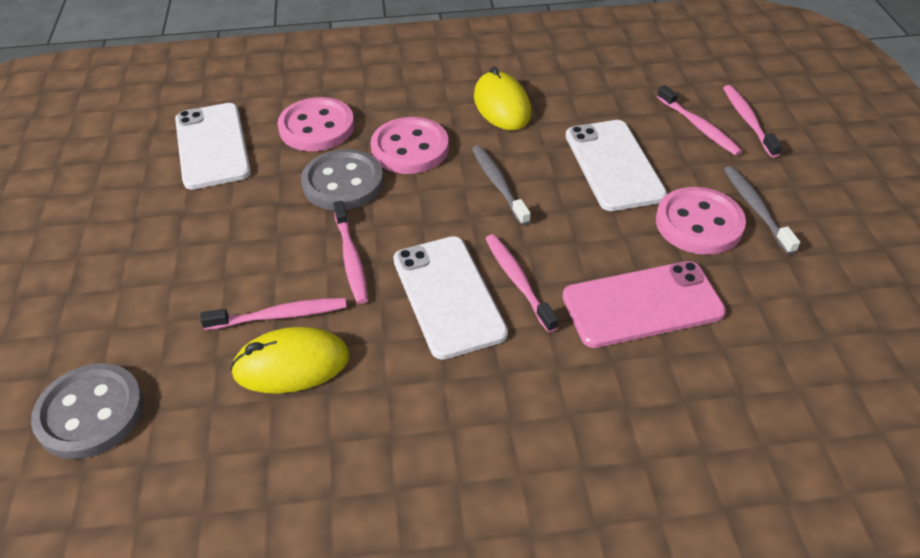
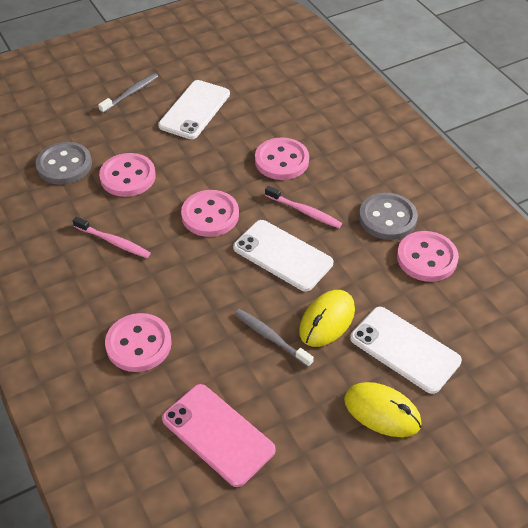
pink button: 3 -> 5
pink toothbrush: 5 -> 2

